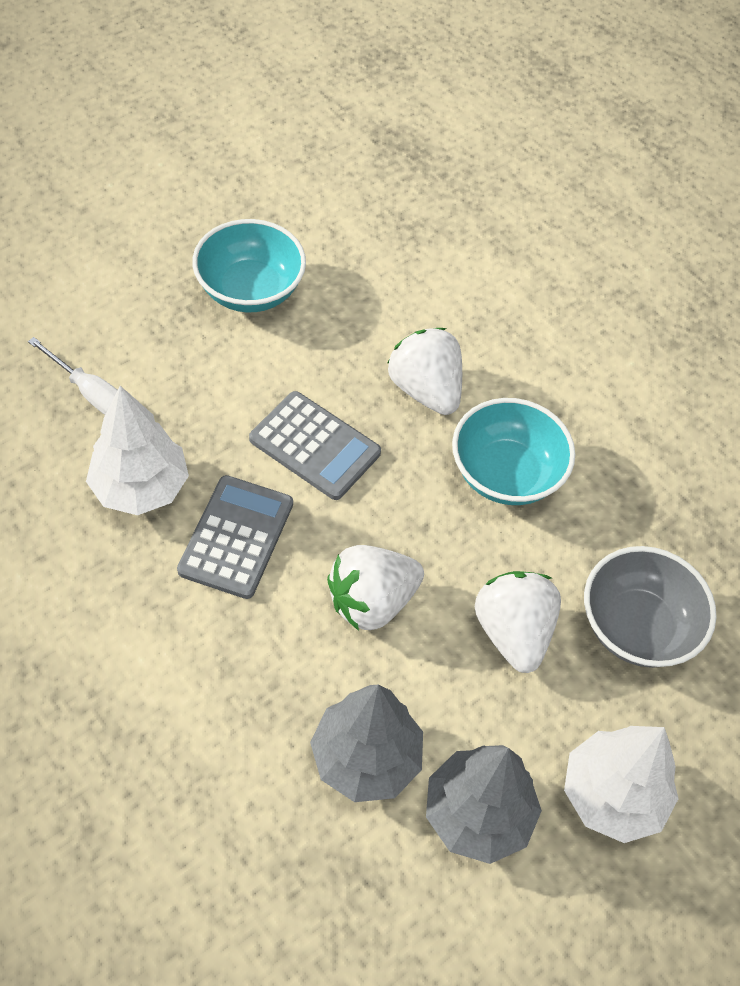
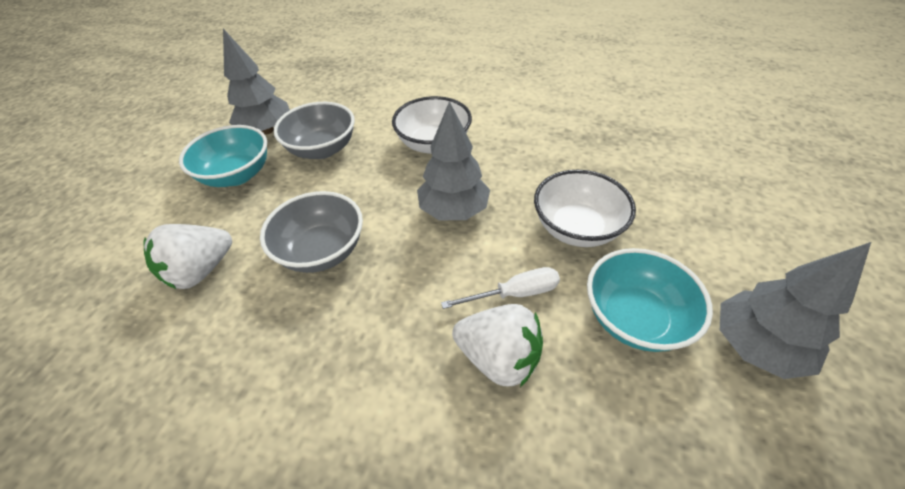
grey bowl: 1 -> 2
grey calculator: 2 -> 0
grey tree: 2 -> 3
white bowl: 0 -> 2
white strawberry: 3 -> 2
white tree: 2 -> 0

